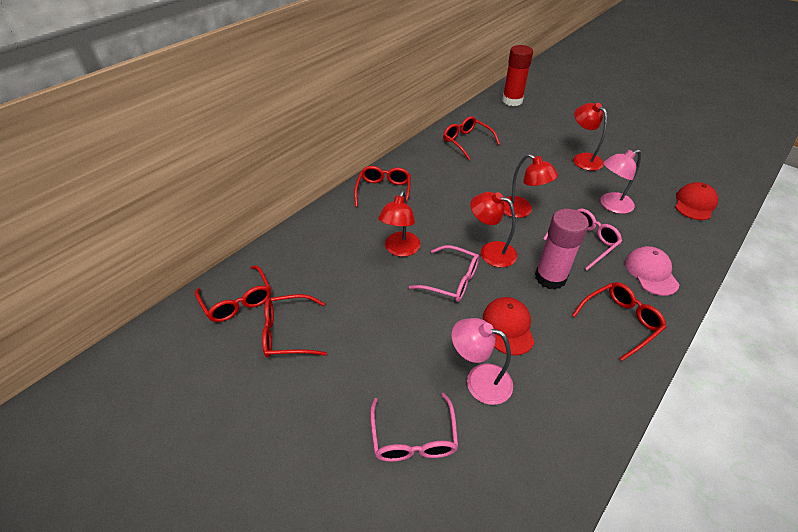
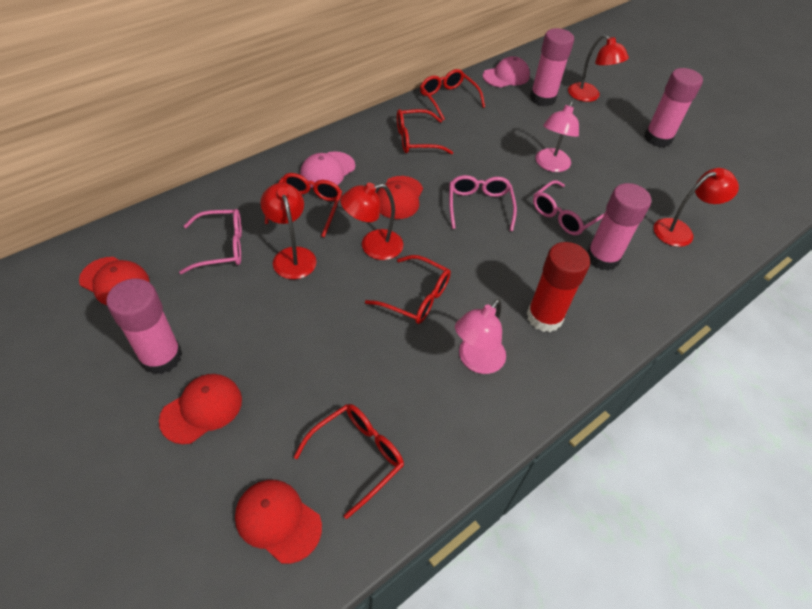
pink cap: 1 -> 2
pink glue stick: 1 -> 4
red cap: 2 -> 4

